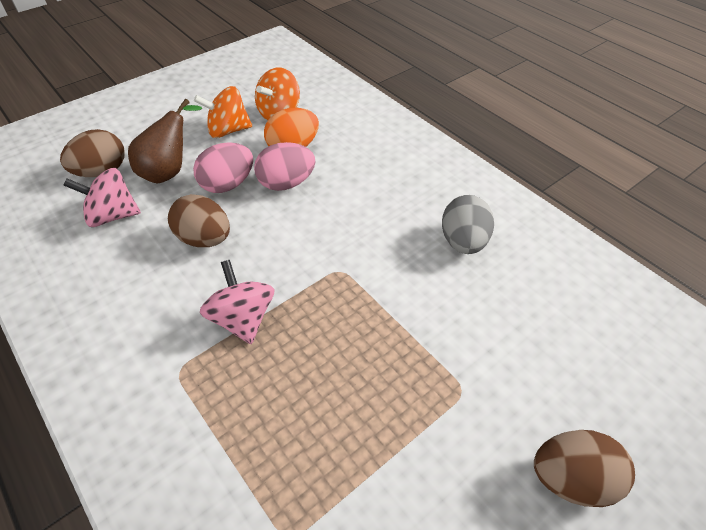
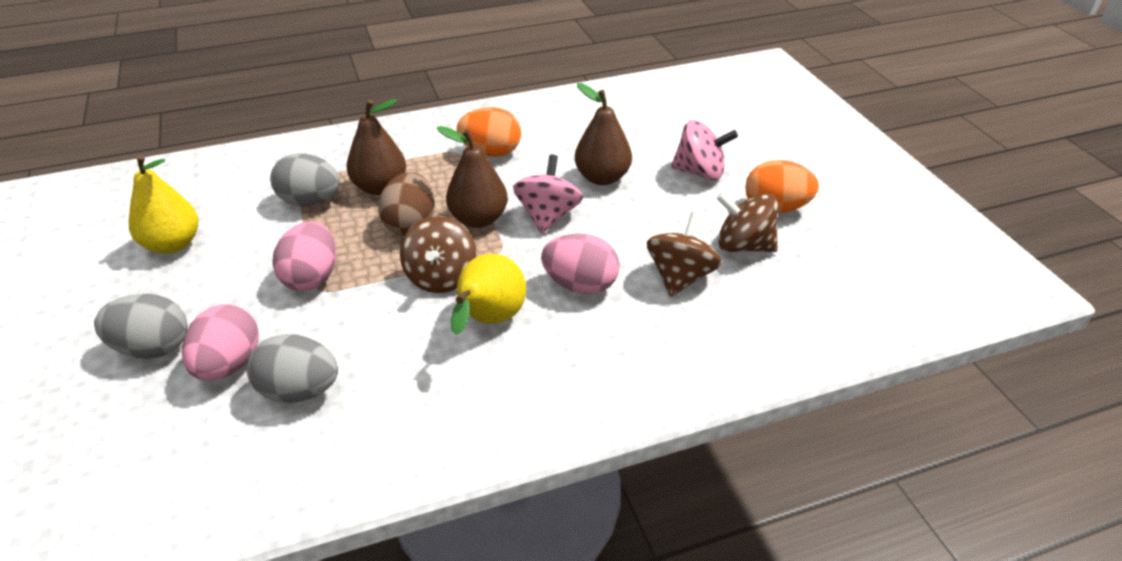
brown egg: 3 -> 1
brown pear: 1 -> 3
brown spinning top: 0 -> 3
grey egg: 1 -> 3
orange egg: 1 -> 2
orange spinning top: 2 -> 0
pink egg: 2 -> 3
yellow pear: 0 -> 2

